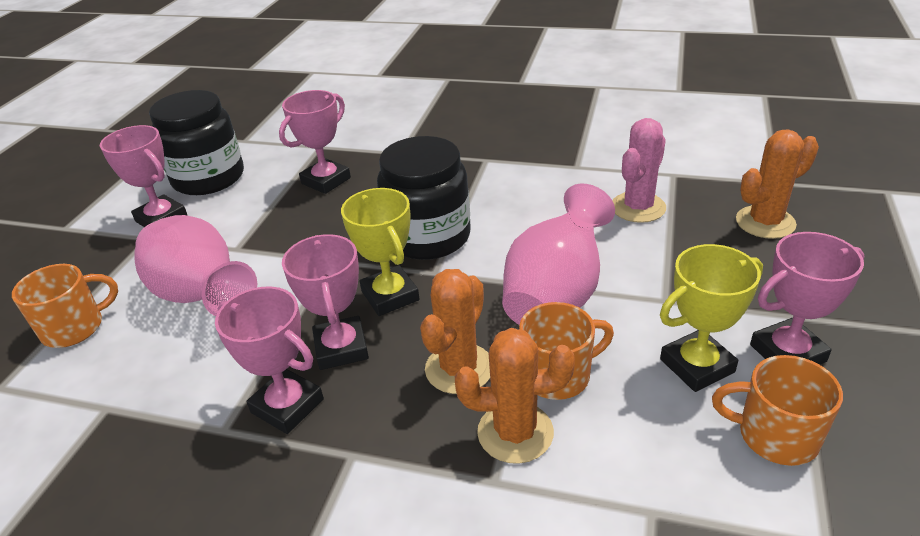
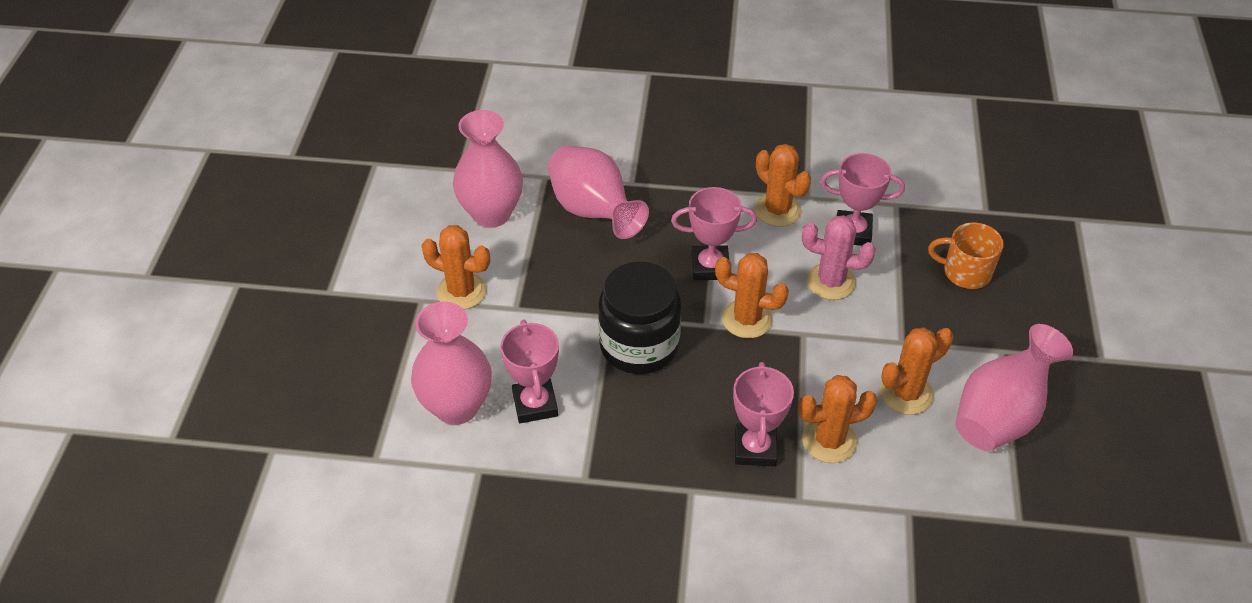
black jar: 2 -> 1
orange cactus: 3 -> 5
orange mug: 3 -> 1
pink trophy: 5 -> 4
pink vase: 2 -> 4
yellow trophy: 2 -> 0

